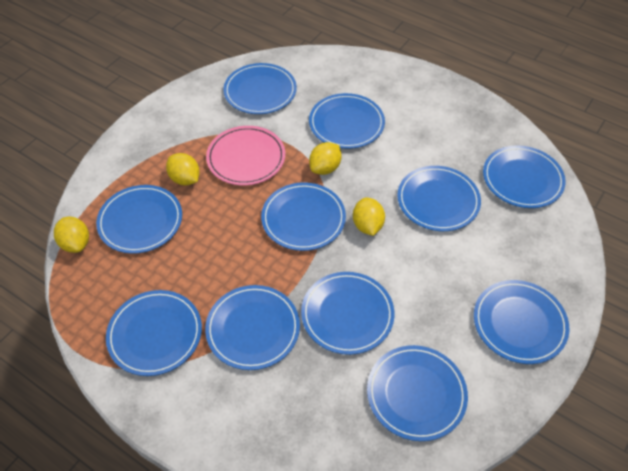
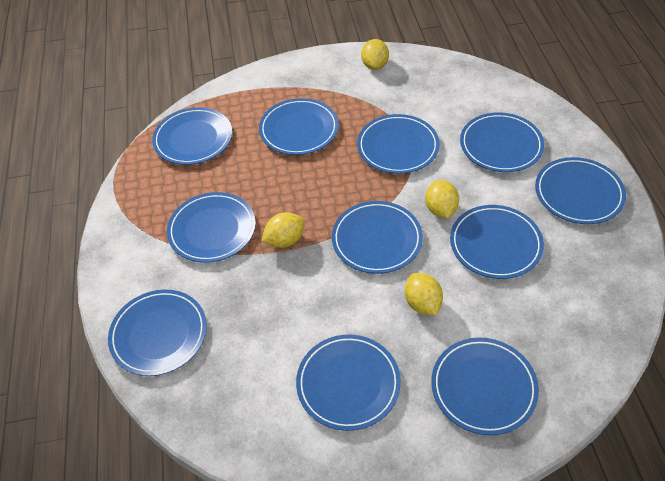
pink plate: 1 -> 0

